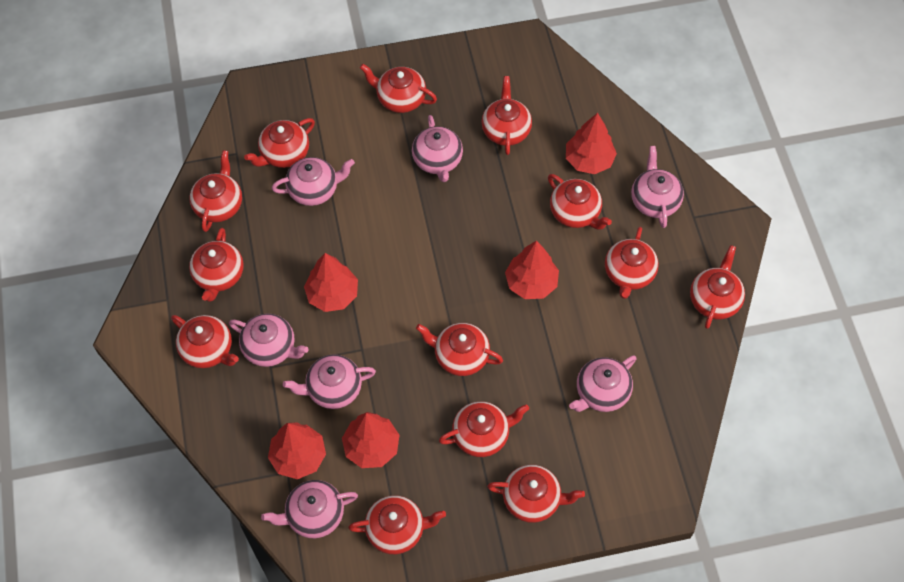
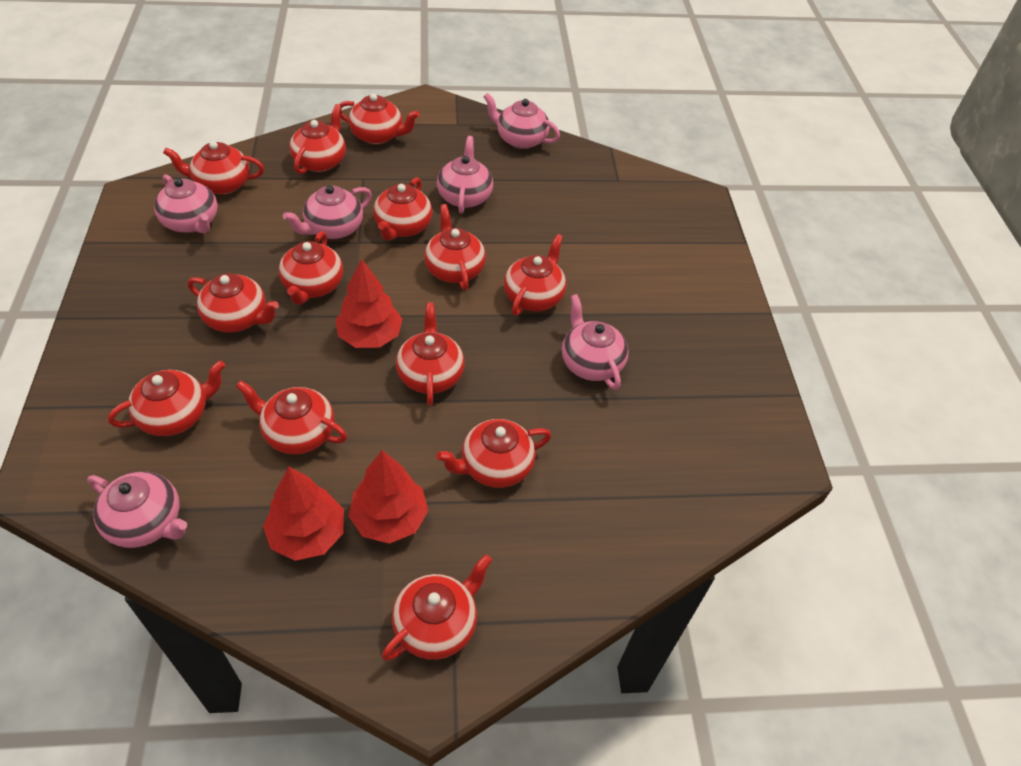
pink teapot: 7 -> 6
red tree: 5 -> 3

